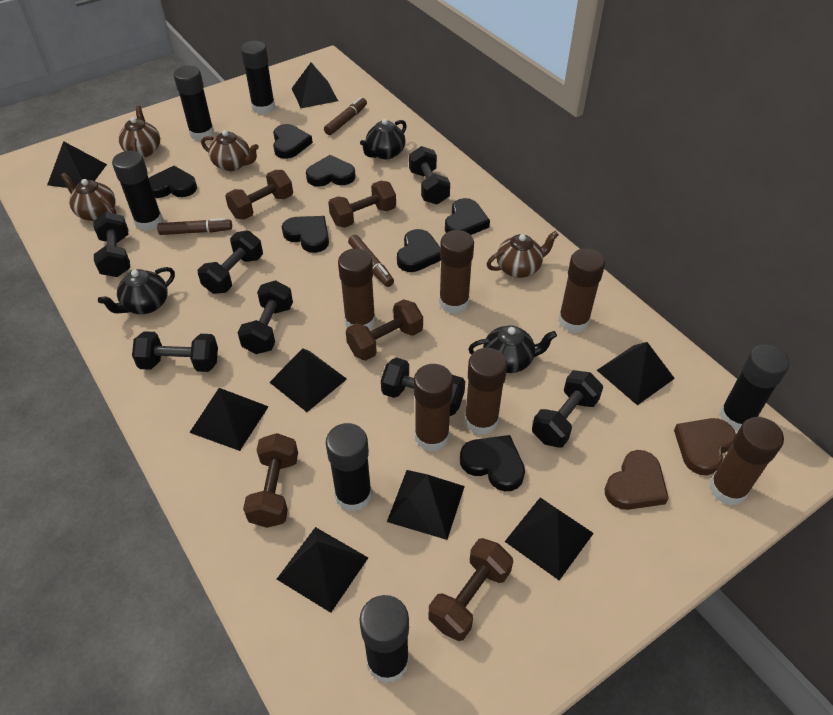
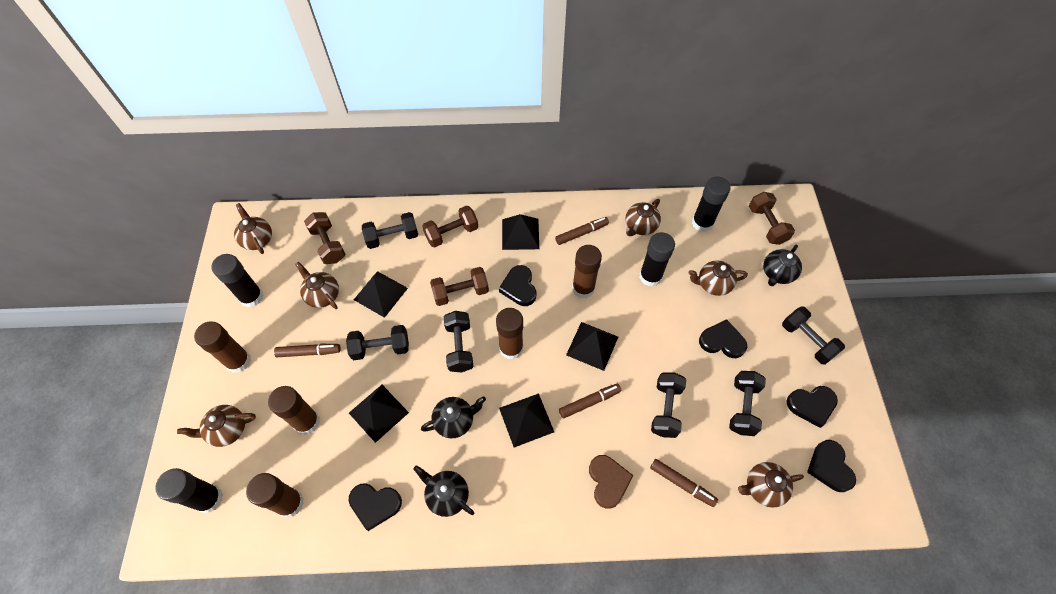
black dumbbell: 7 -> 6
black glue stick: 6 -> 4
black heart: 7 -> 5
black pyramid: 8 -> 5
brown dumbbell: 5 -> 4
brown glue stick: 6 -> 5
brown heart: 2 -> 1
brown marker: 3 -> 4
brown teapot: 4 -> 6

